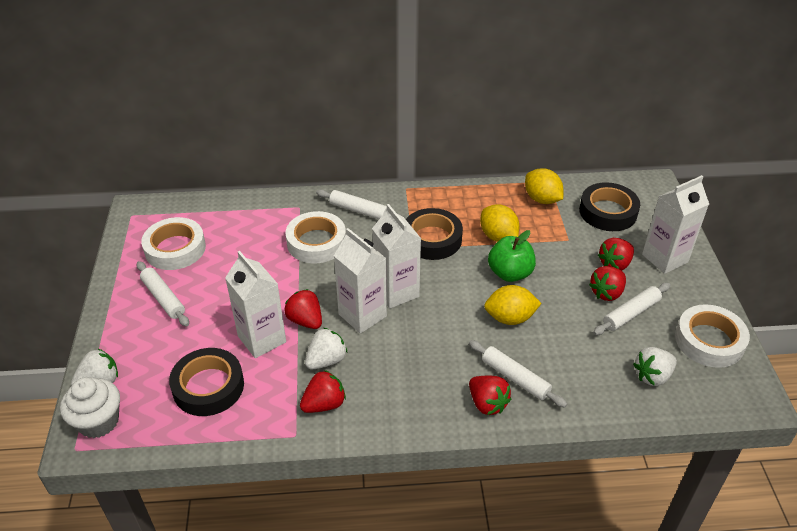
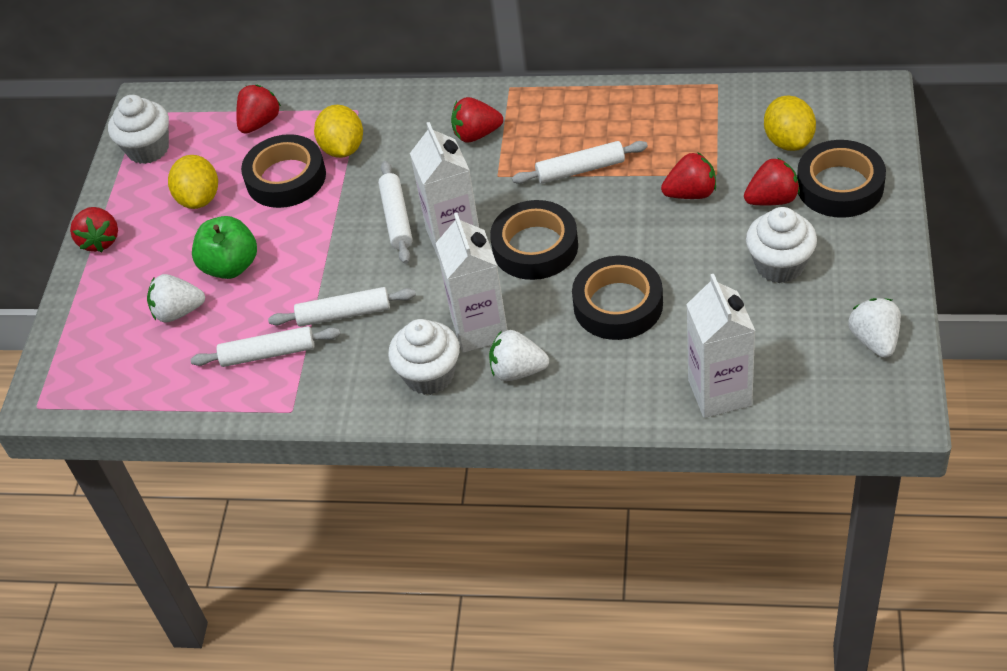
black tape: 3 -> 4
white carton: 4 -> 3
white cupcake: 1 -> 3
white tape: 3 -> 0

